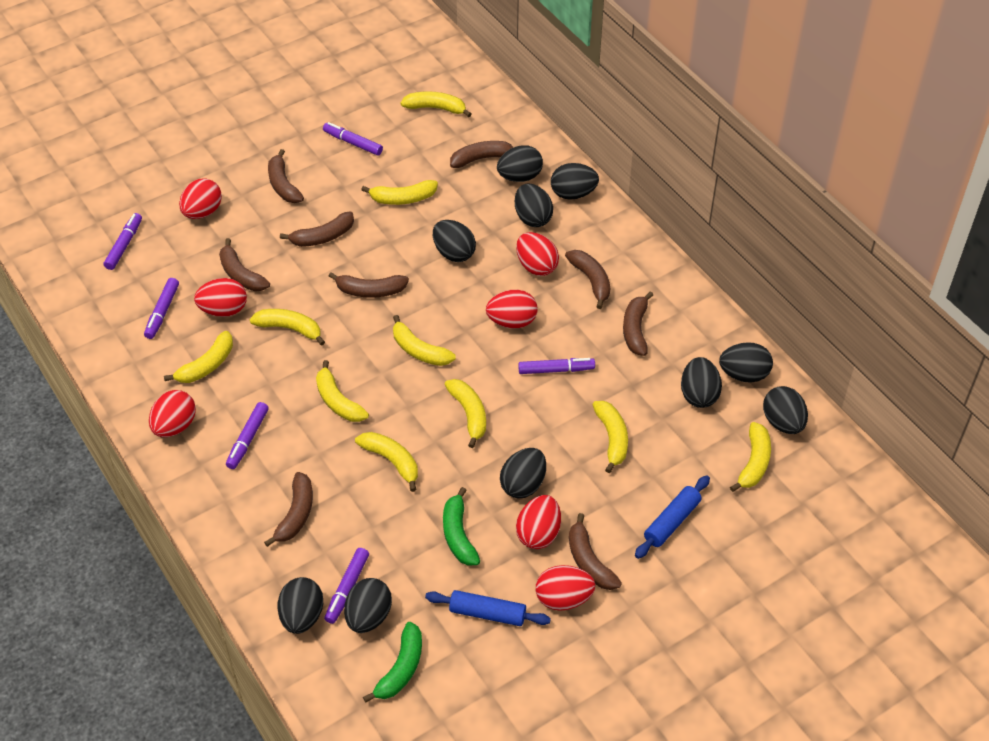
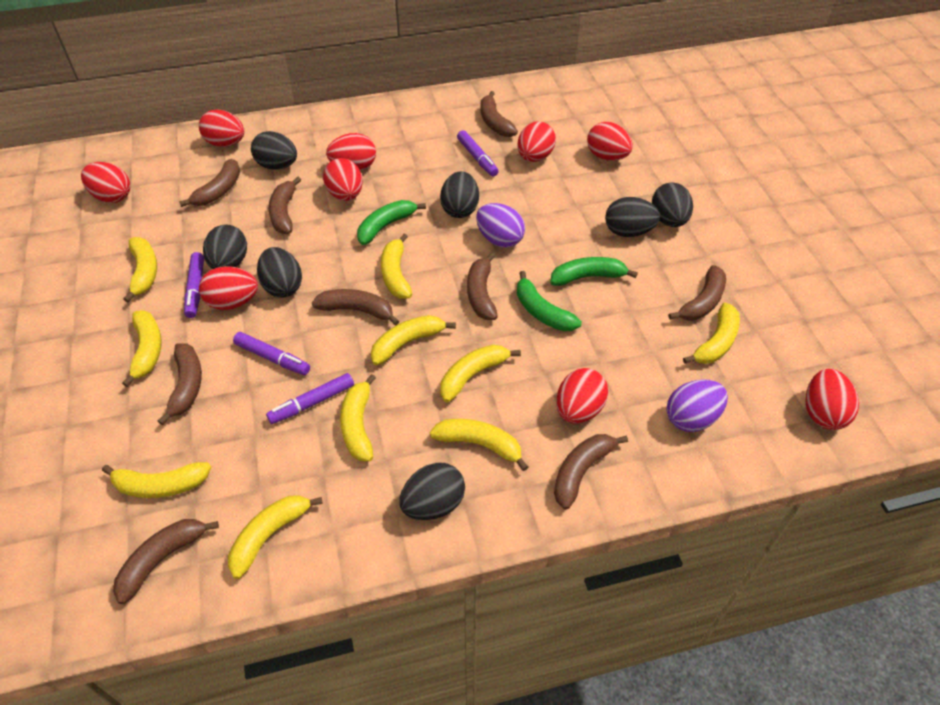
black egg: 10 -> 7
blue rolling pin: 2 -> 0
green banana: 2 -> 3
purple egg: 0 -> 2
purple marker: 6 -> 4
red egg: 7 -> 9

